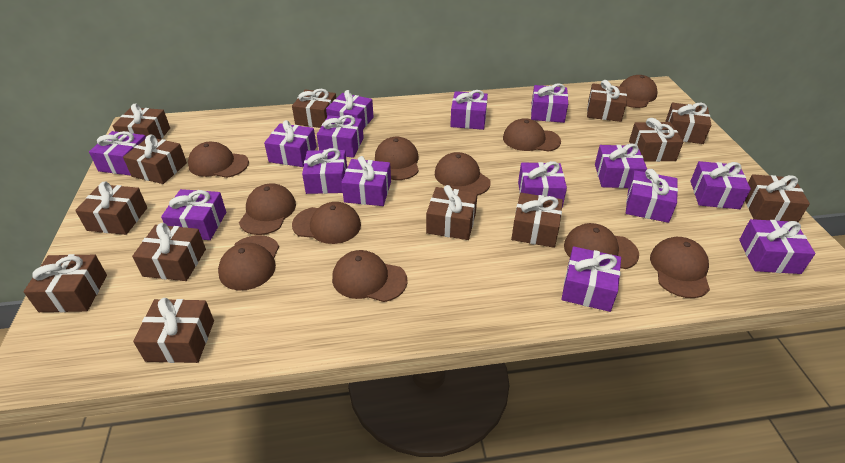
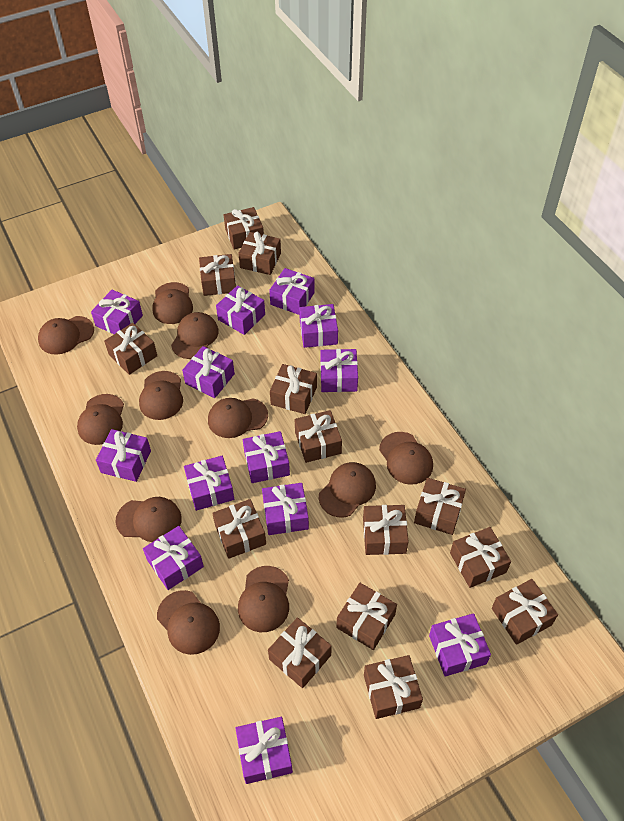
brown gift: 13 -> 14
purple gift: 15 -> 13

